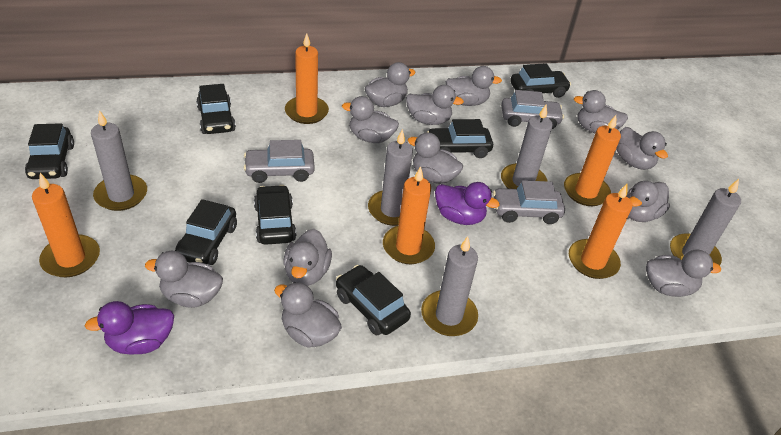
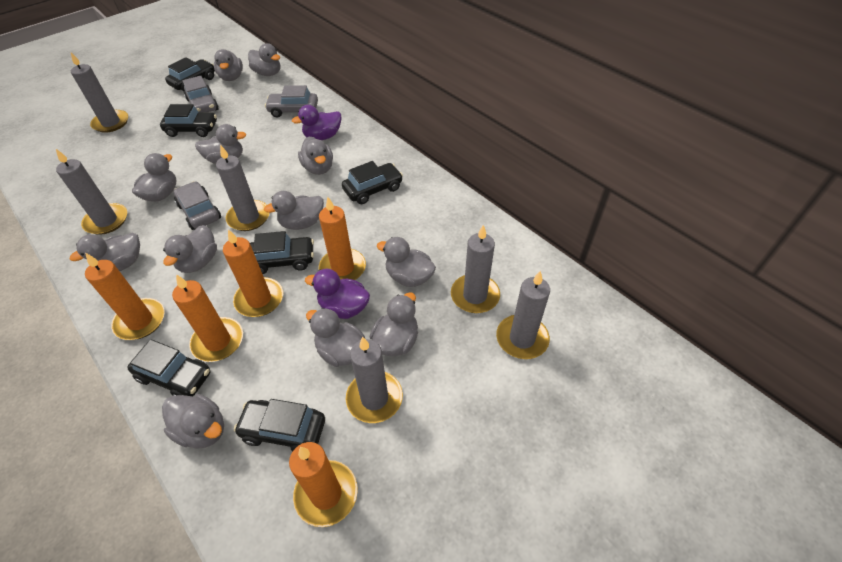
black car: 7 -> 6
grey candle: 5 -> 6

